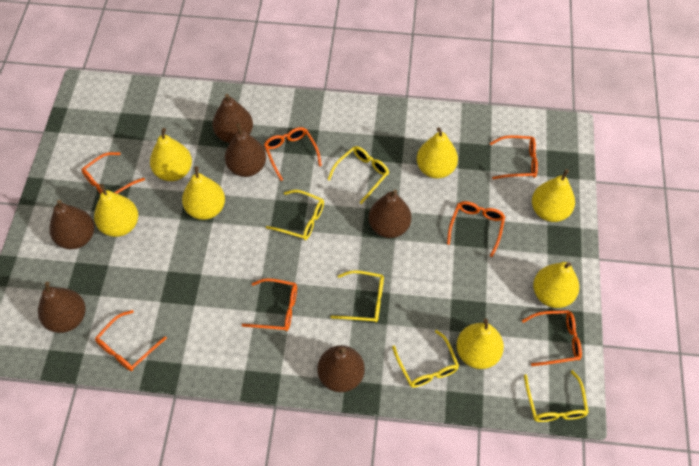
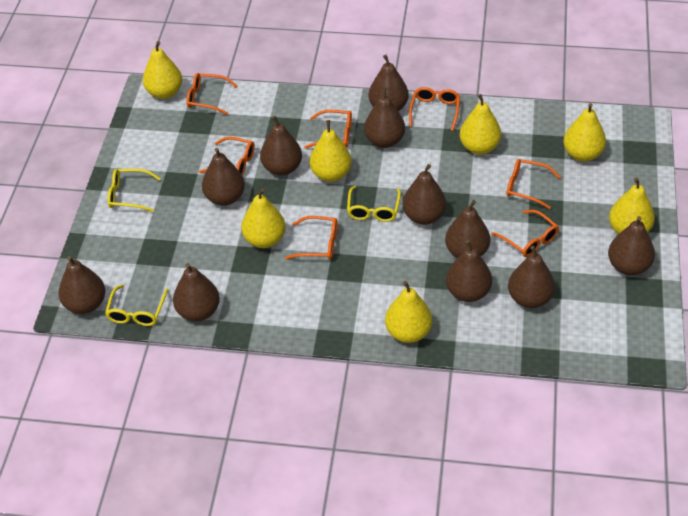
brown pear: 6 -> 11
yellow glasses: 5 -> 3

